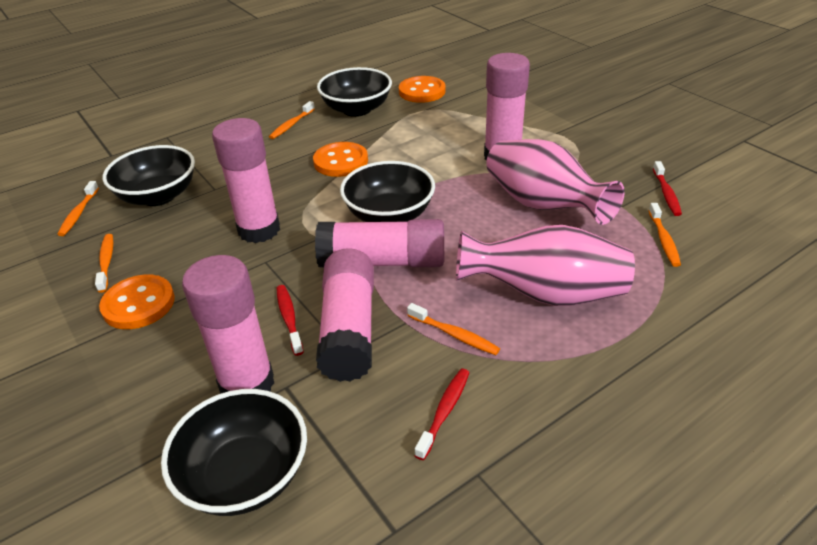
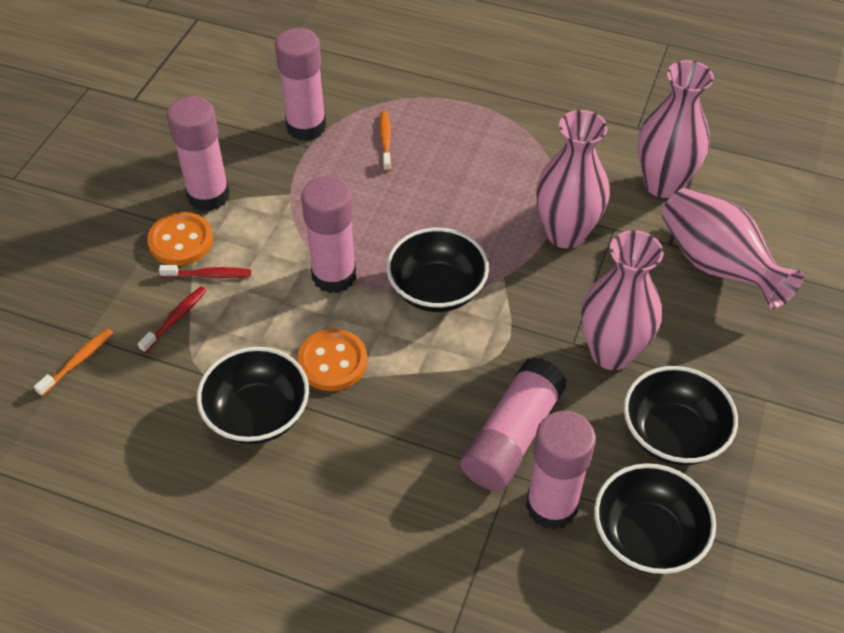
orange button: 3 -> 2
orange toothbrush: 5 -> 2
pink vase: 2 -> 4
red toothbrush: 3 -> 2

